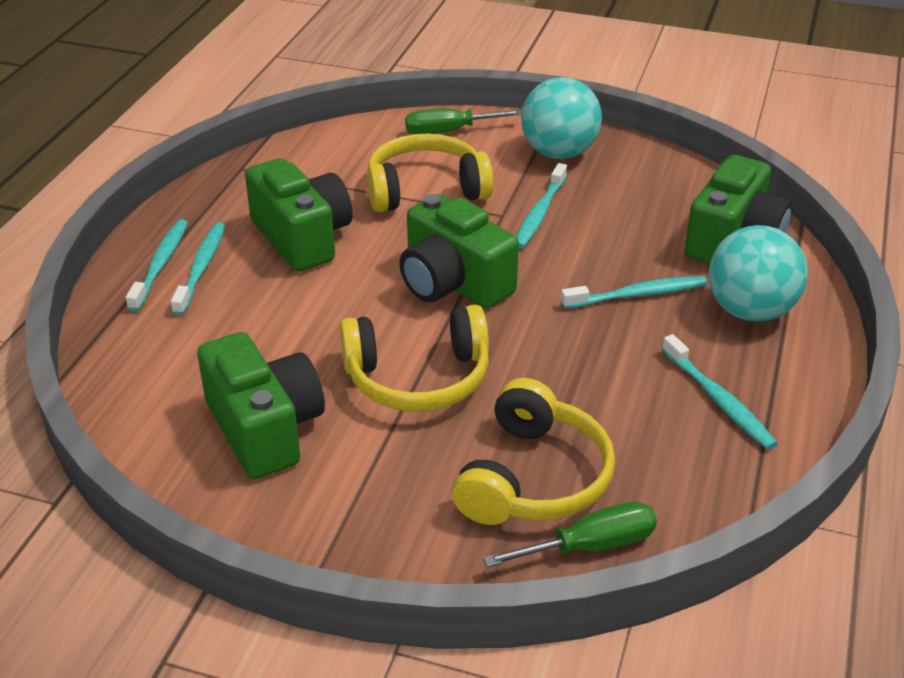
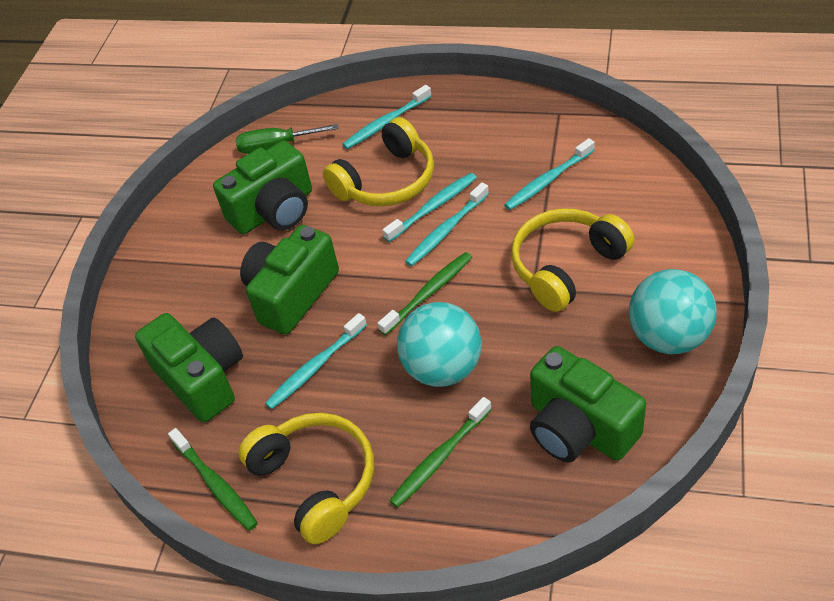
green screwdriver: 2 -> 1
green toothbrush: 0 -> 3

